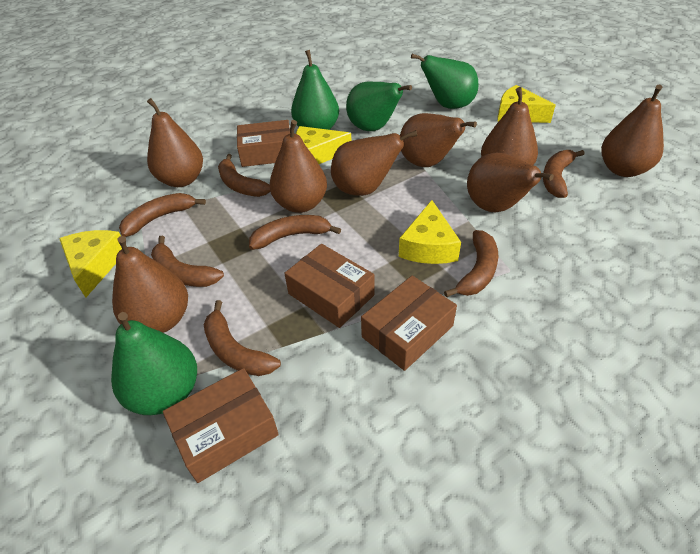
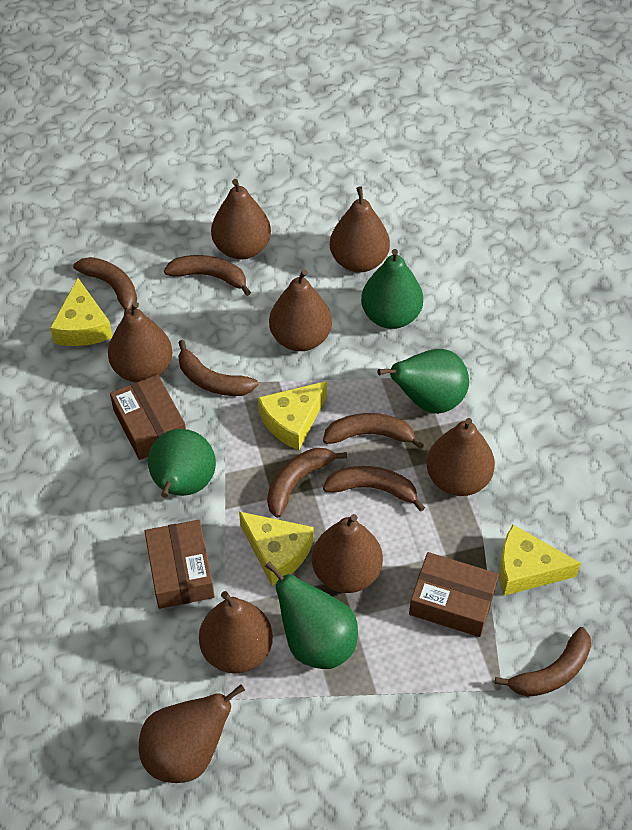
brown box: 4 -> 3

